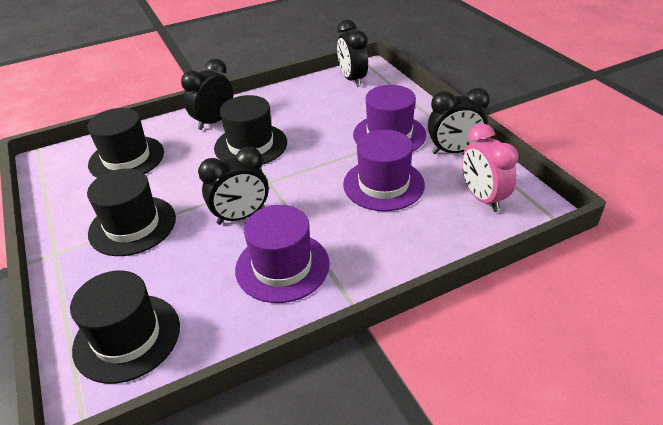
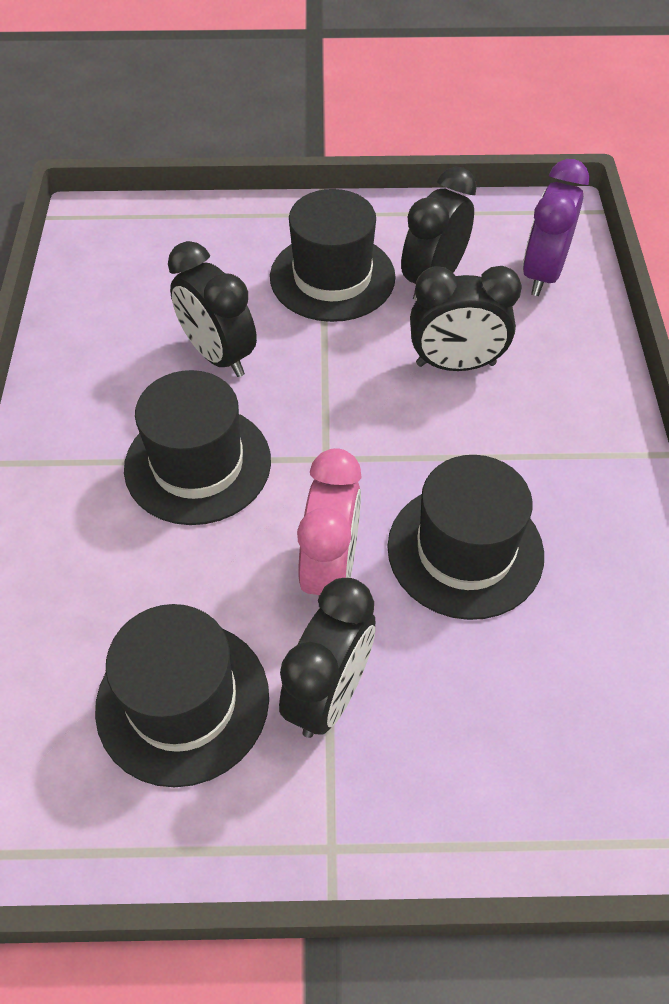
purple clock: 0 -> 1
purple hat: 3 -> 0

